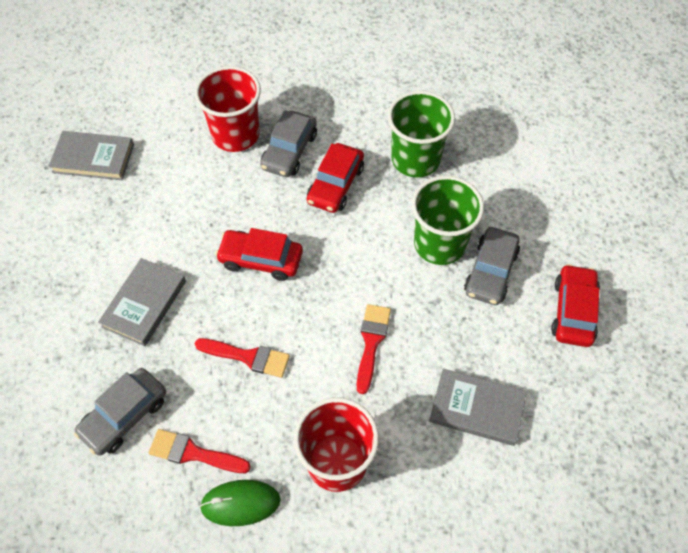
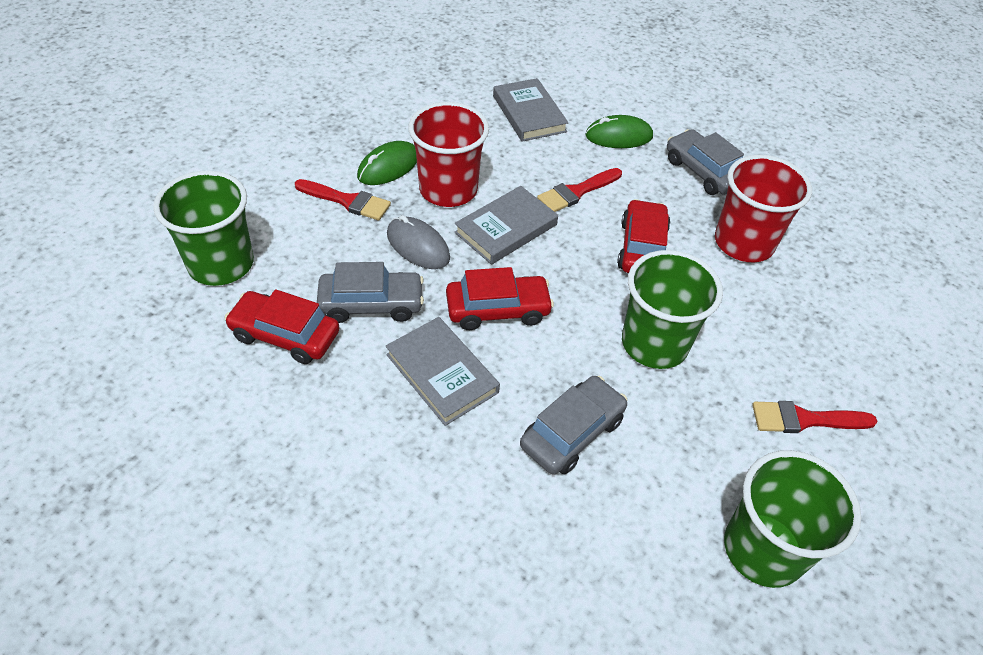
green cup: 2 -> 3
green mouse: 1 -> 2
grey mouse: 0 -> 1

